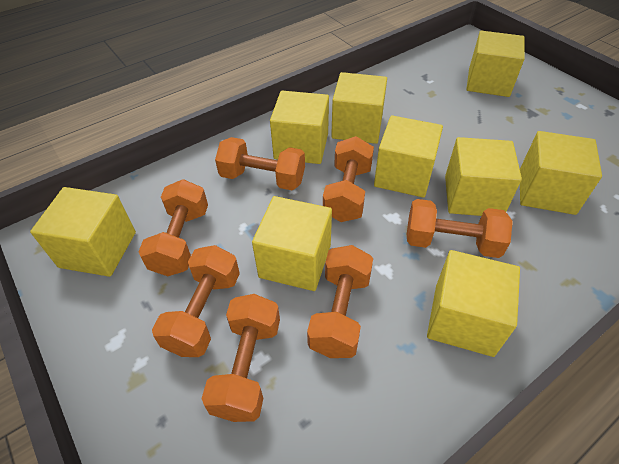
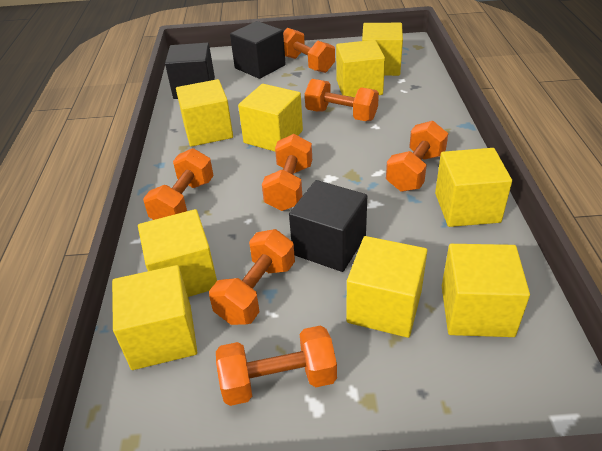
black cube: 0 -> 3

